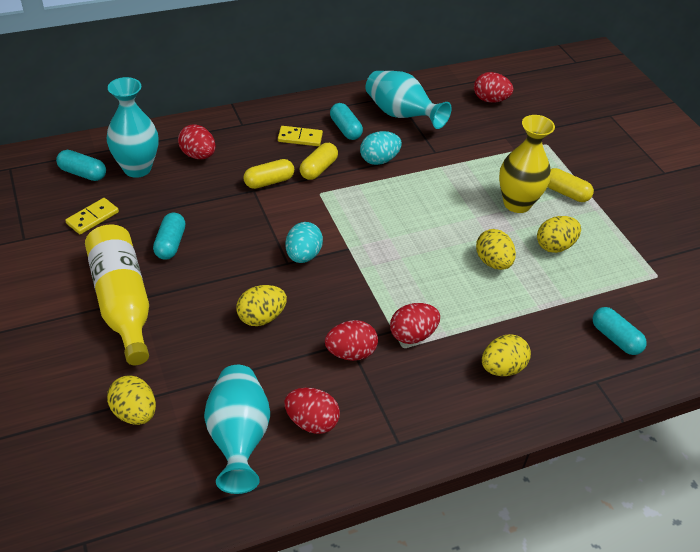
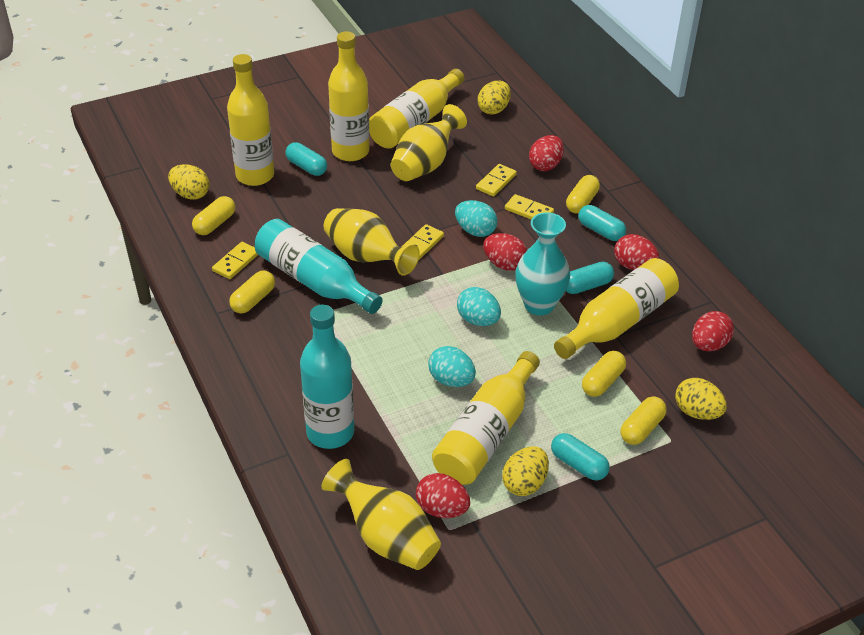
turquoise bottle: 0 -> 2
turquoise egg: 2 -> 3
turquoise vase: 3 -> 1
yellow bottle: 1 -> 5
yellow capsule: 3 -> 5
yellow domino: 2 -> 4
yellow egg: 5 -> 4
yellow vase: 1 -> 3

